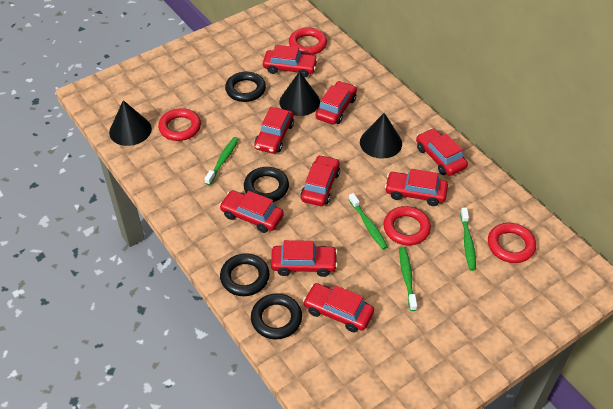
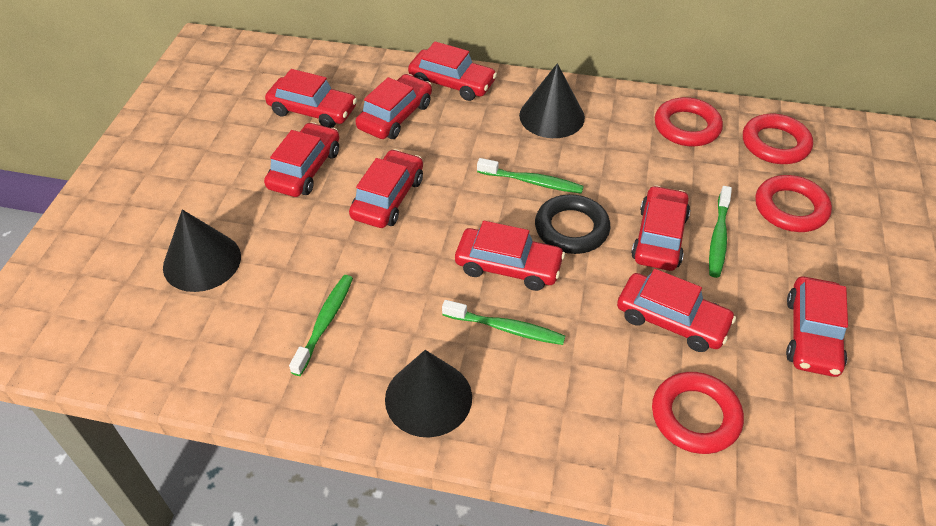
black ring: 4 -> 1

